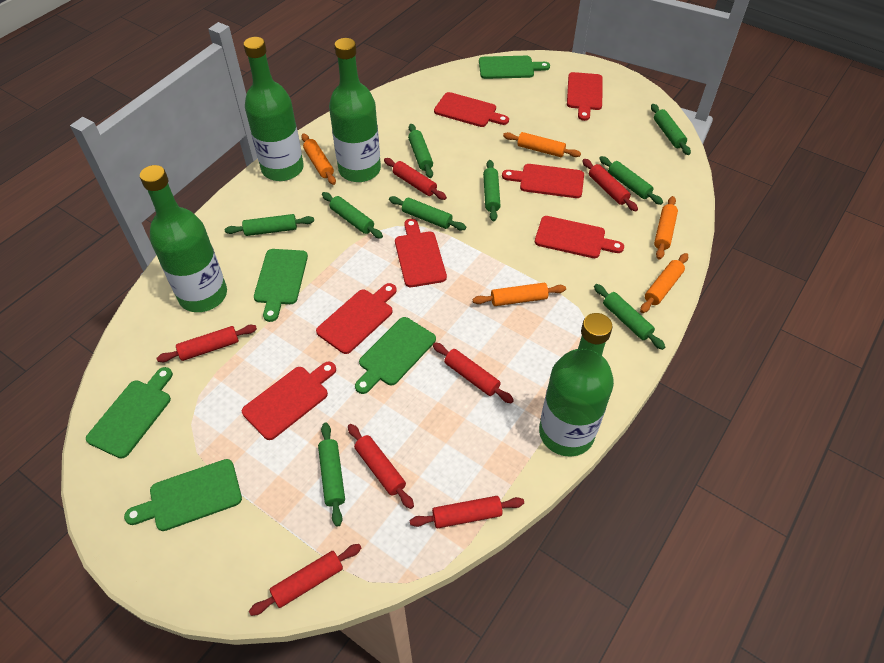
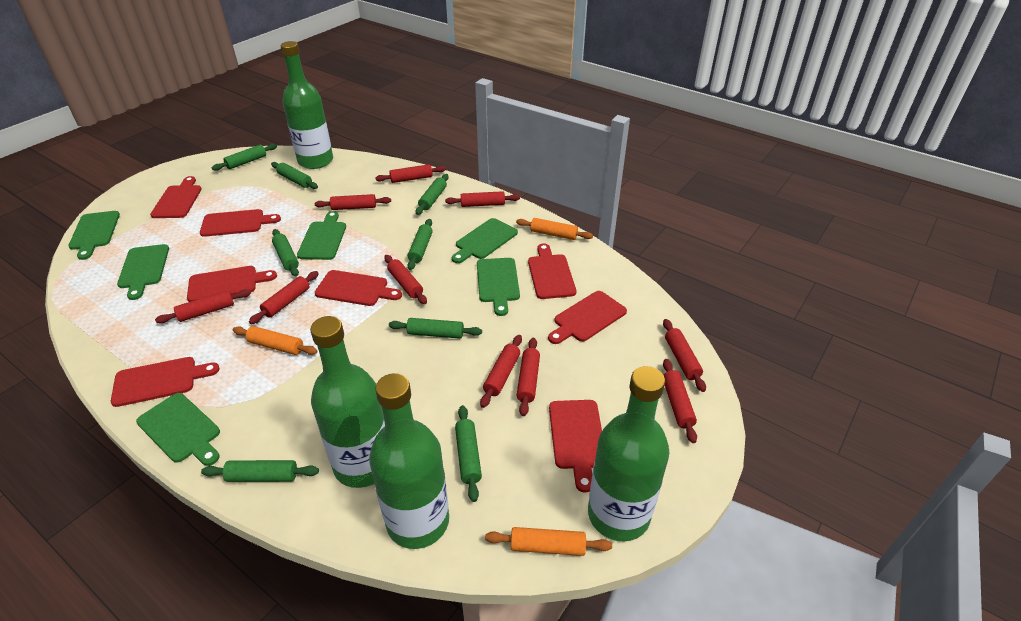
green cutting board: 5 -> 6
green rolling pin: 9 -> 8
orange rolling pin: 5 -> 3
red cutting board: 7 -> 8
red rolling pin: 7 -> 10

